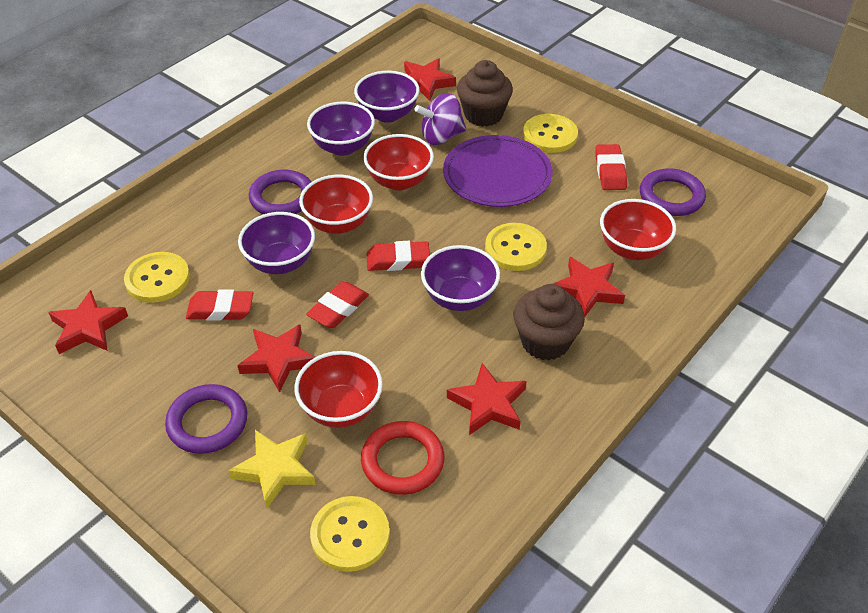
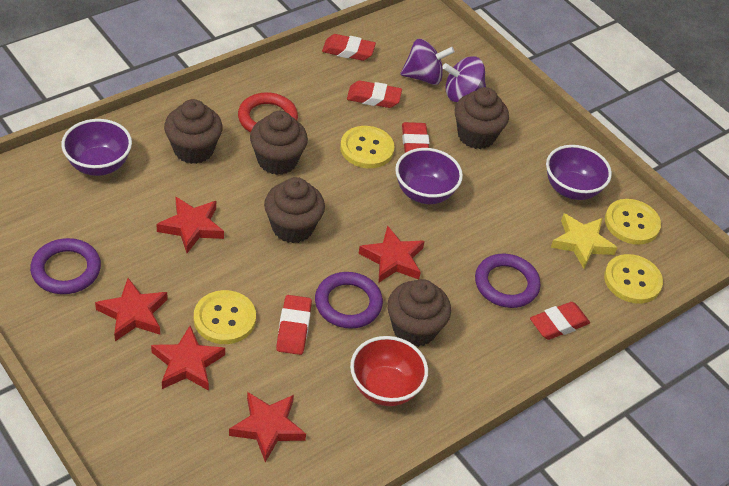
brown cupcake: 2 -> 5
purple bowl: 4 -> 3
purple plate: 1 -> 0
purple spinning top: 1 -> 2
red bowl: 4 -> 1
red eraser: 4 -> 5

